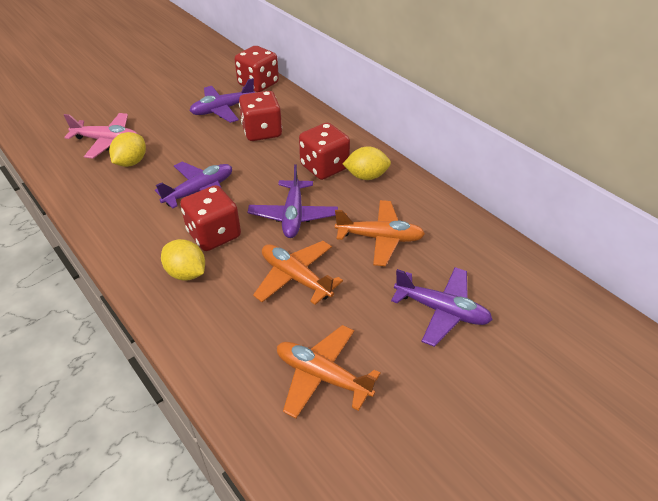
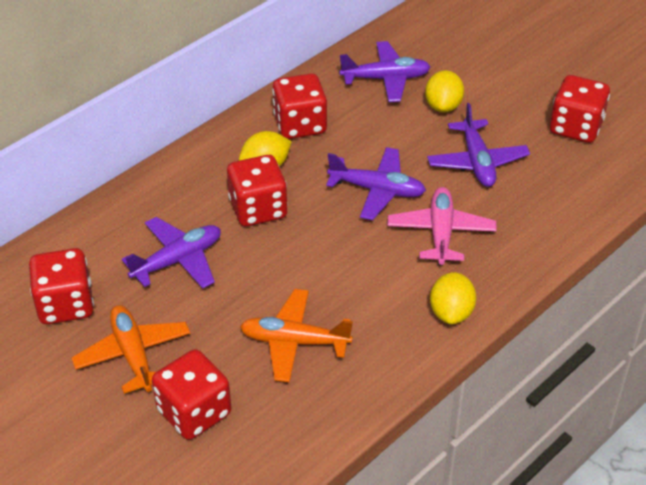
orange plane: 3 -> 2
red dice: 4 -> 5

